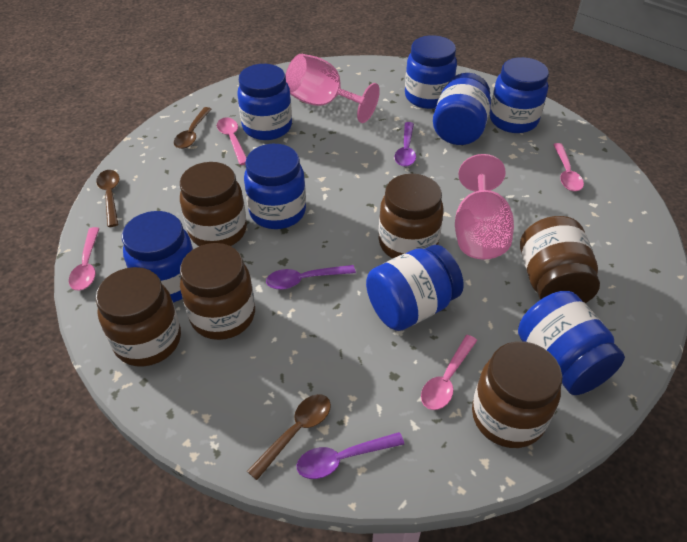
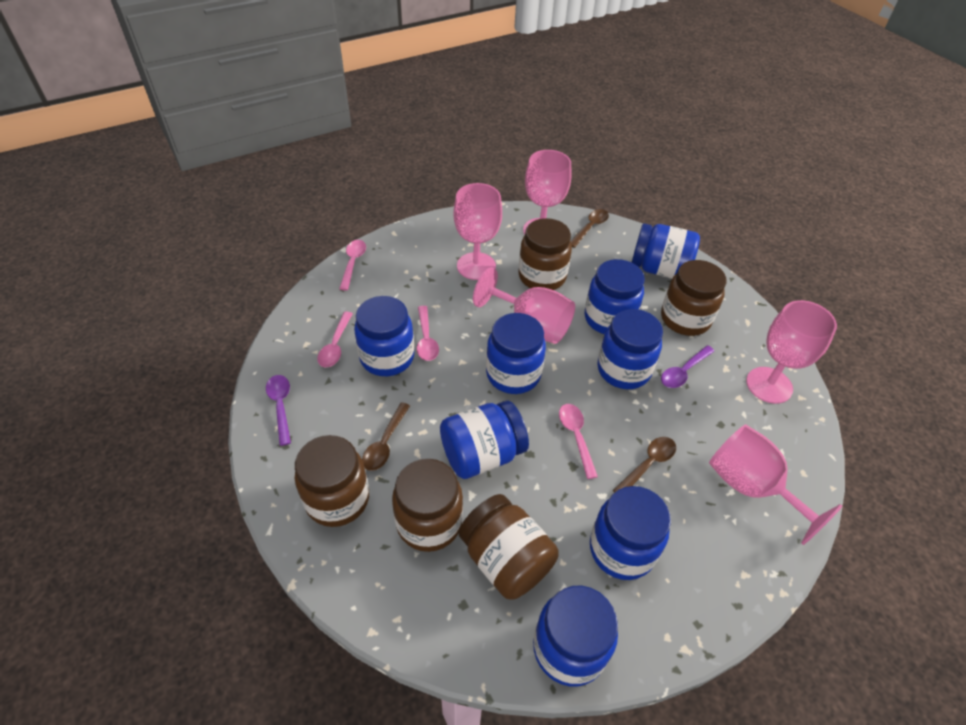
brown jar: 6 -> 5
pink goblet: 2 -> 5
purple spoon: 3 -> 2

